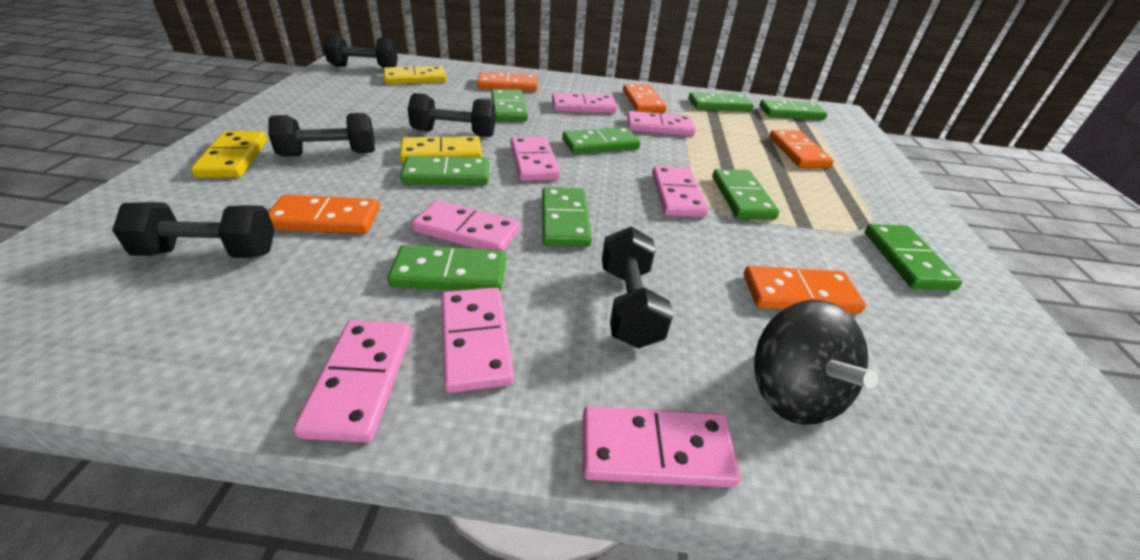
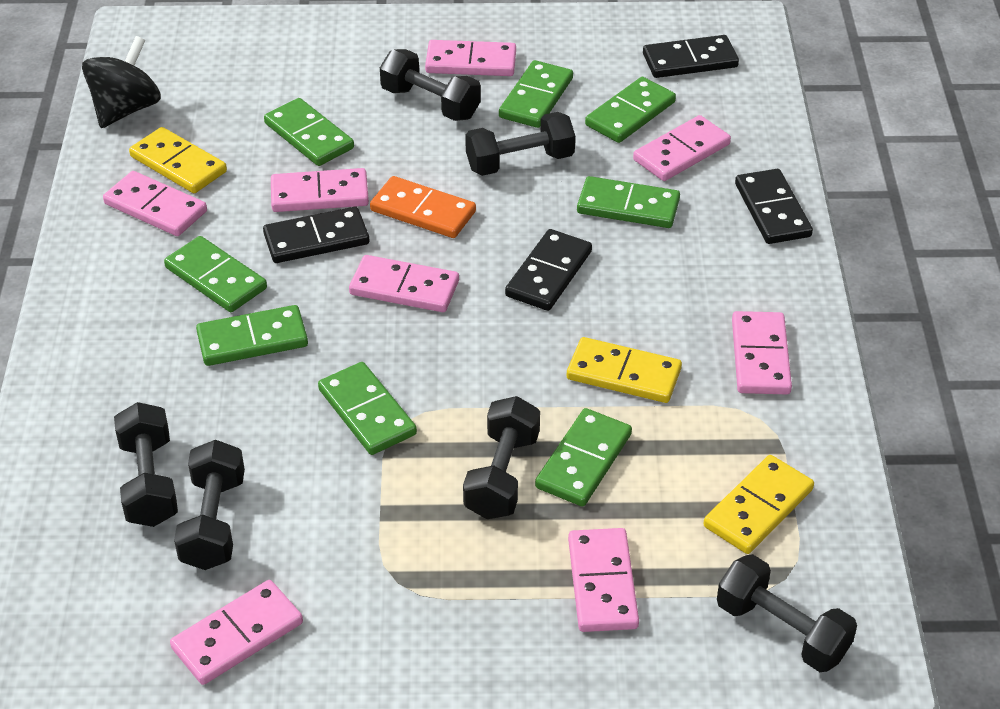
black domino: 0 -> 4
black dumbbell: 5 -> 6
green domino: 9 -> 8
orange domino: 5 -> 1

